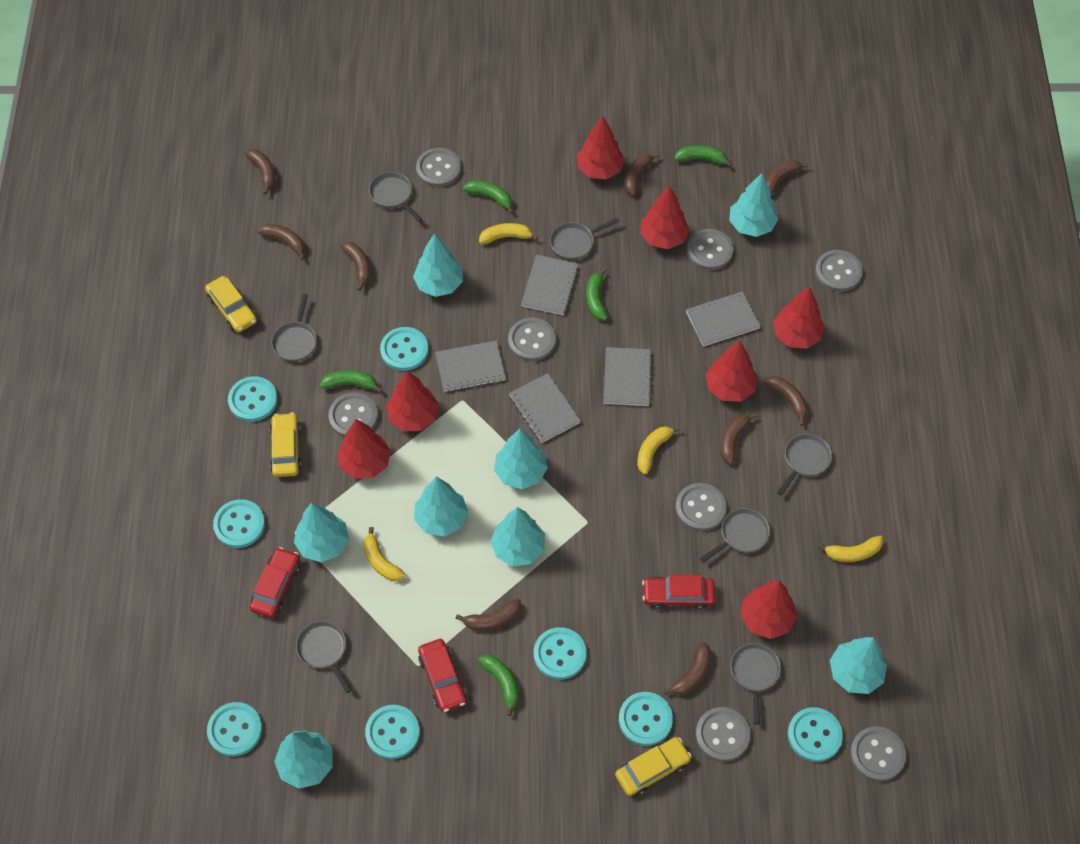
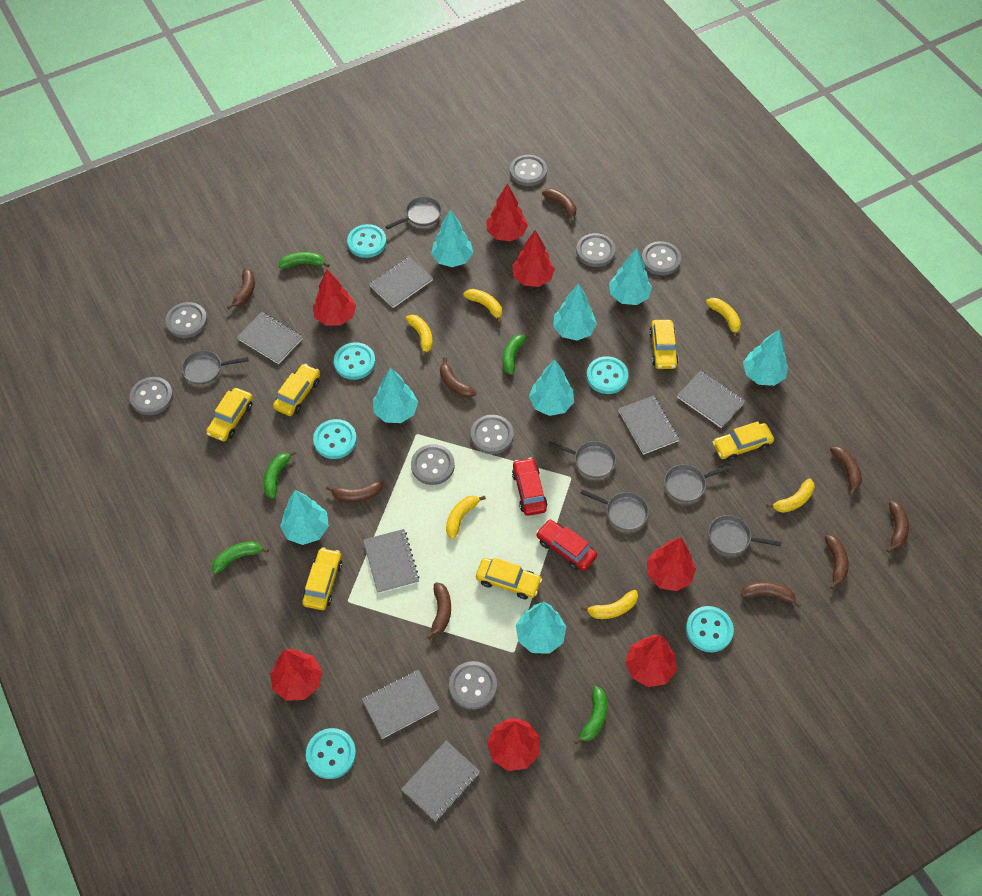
grey notebook: 5 -> 7
grey pan: 7 -> 6
red car: 3 -> 2
turquoise button: 8 -> 6
yellow banana: 4 -> 6
yellow car: 3 -> 6

